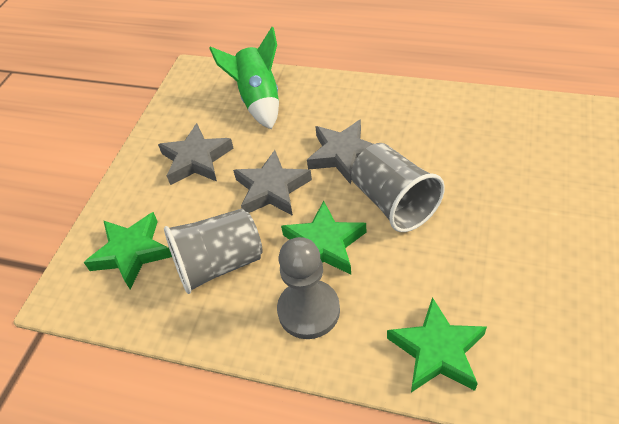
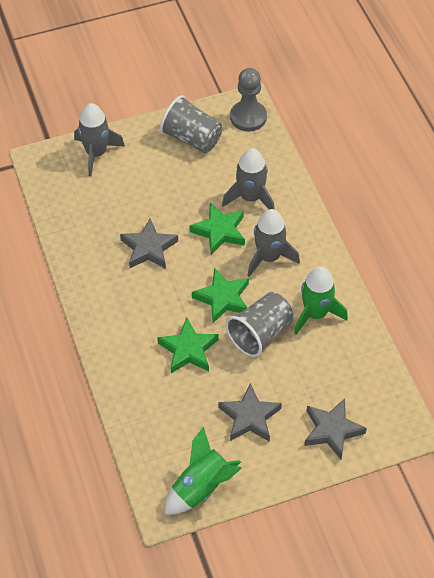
green rocket: 1 -> 2
grey rocket: 0 -> 3

